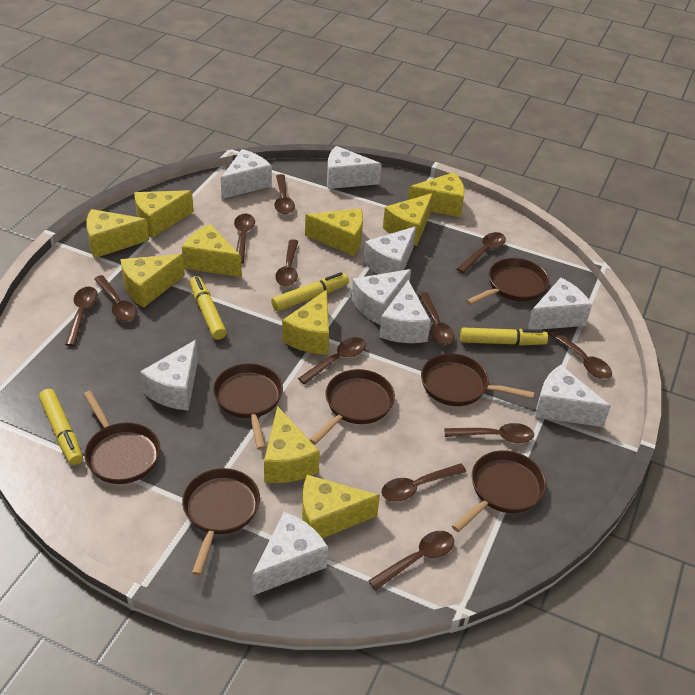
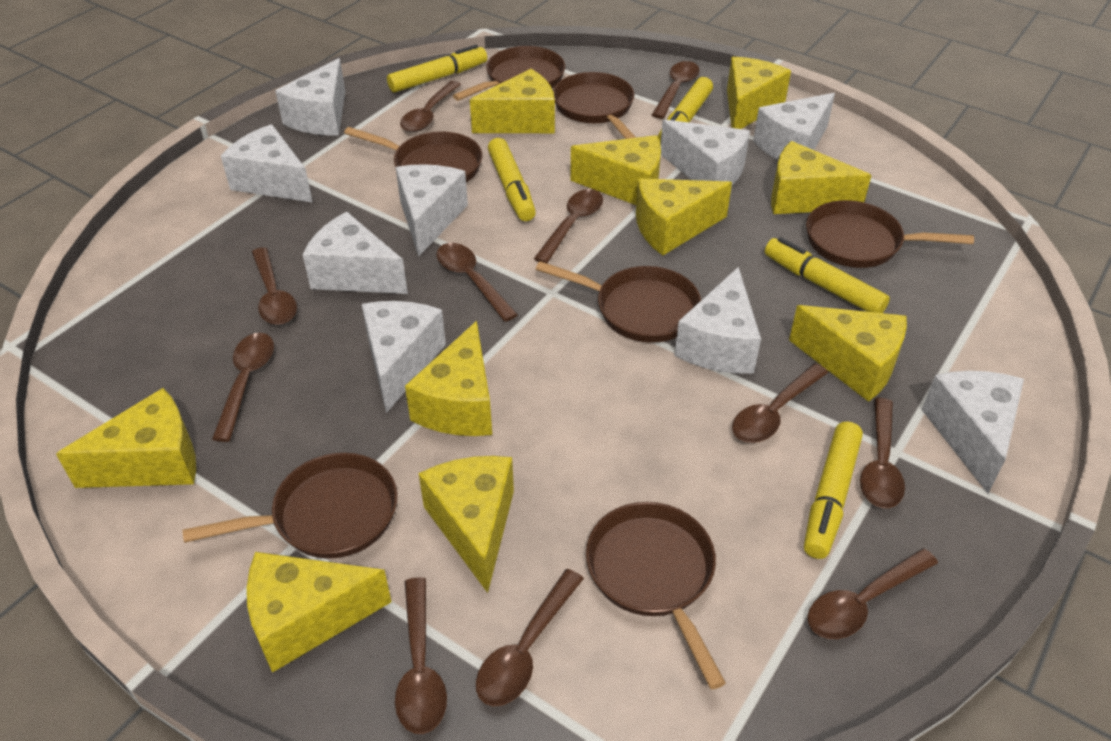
brown spoon: 12 -> 11
yellow marker: 4 -> 5

